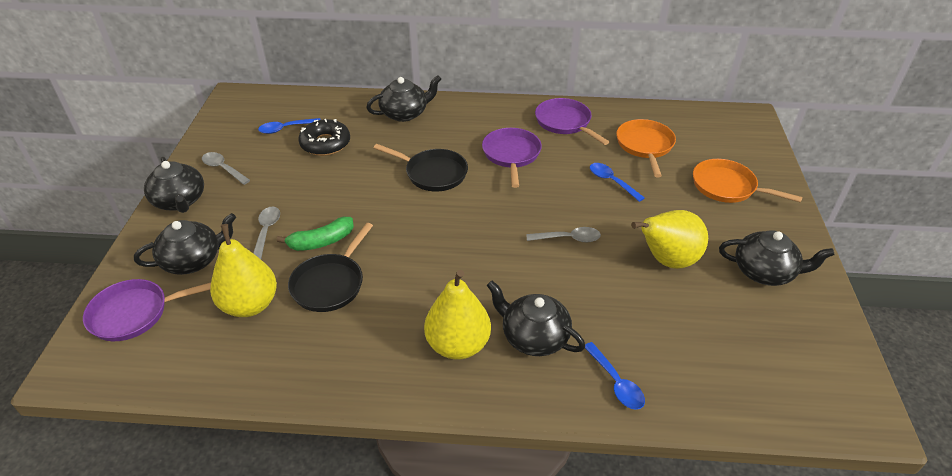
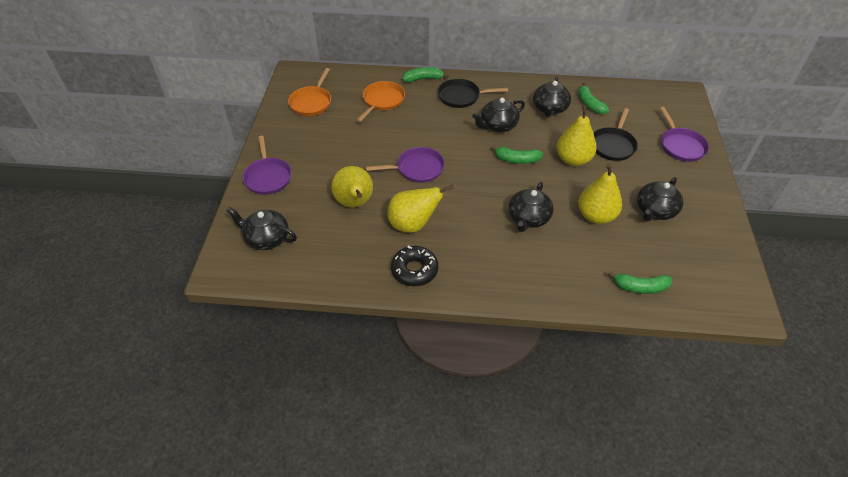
blue spoon: 3 -> 0
green banana: 1 -> 4
grey spoon: 3 -> 0
yellow pear: 3 -> 4

